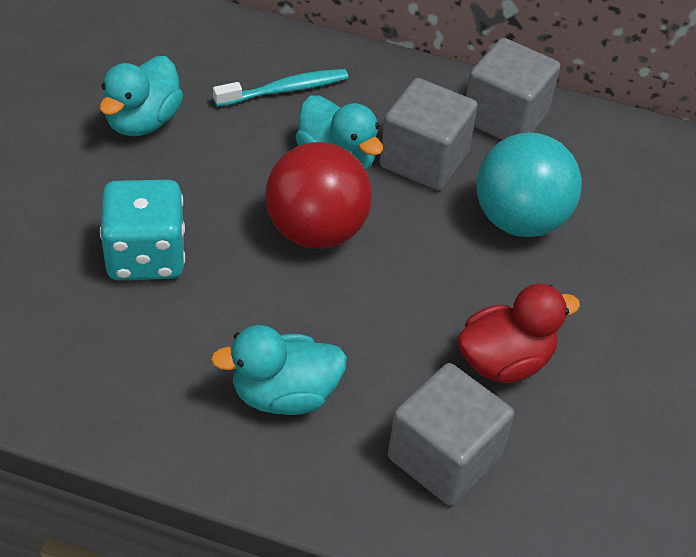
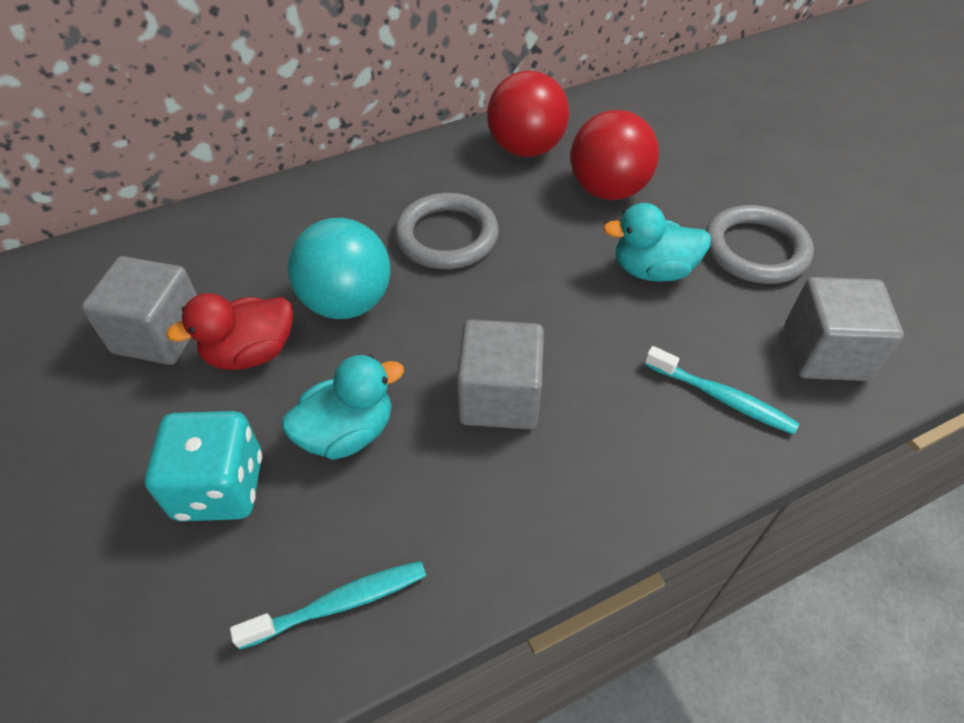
grey ring: 0 -> 2
red ball: 1 -> 2
turquoise duck: 3 -> 2
turquoise toothbrush: 1 -> 2

